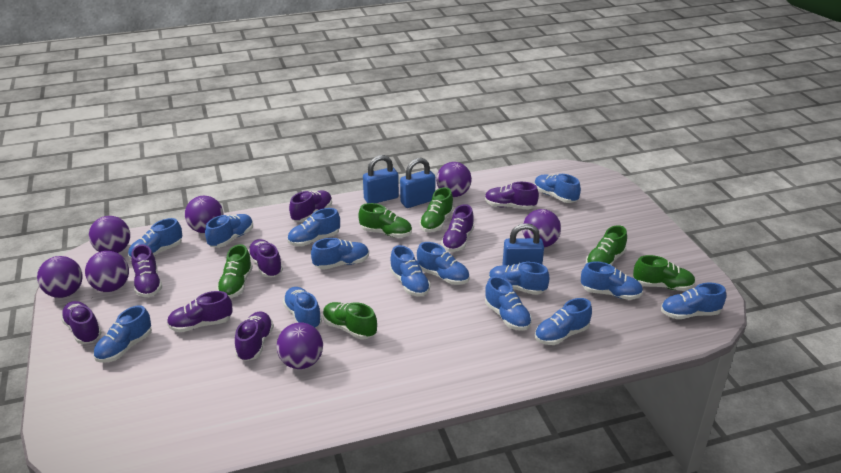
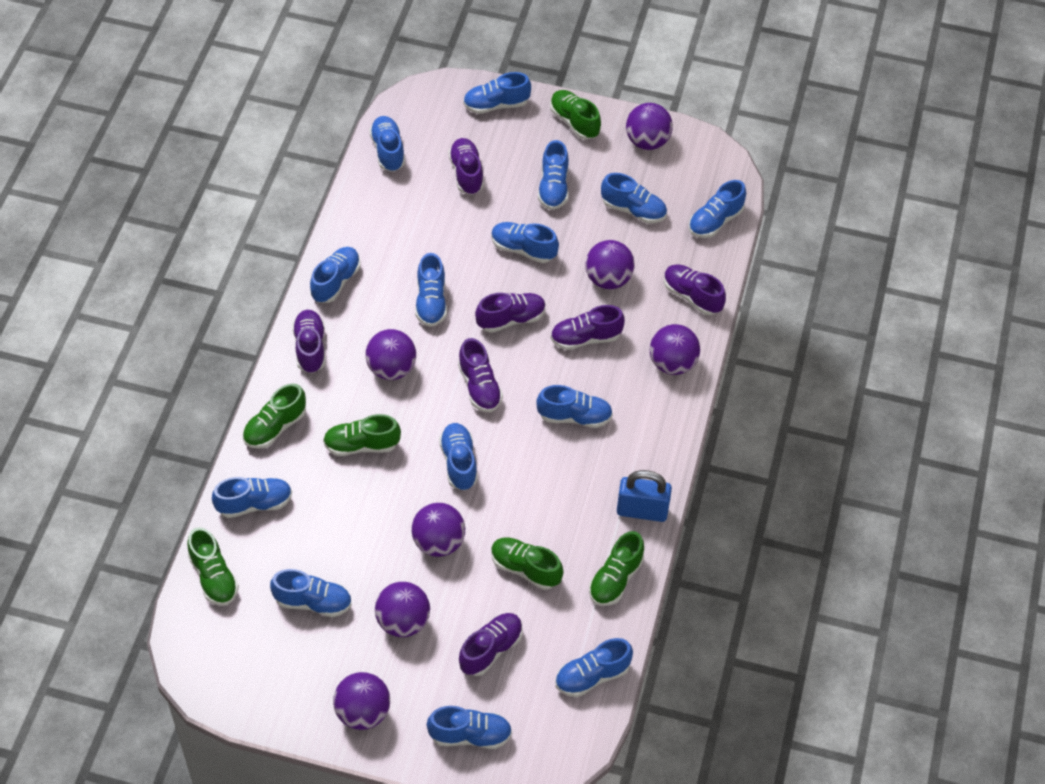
blue padlock: 3 -> 1
purple shoe: 8 -> 7

